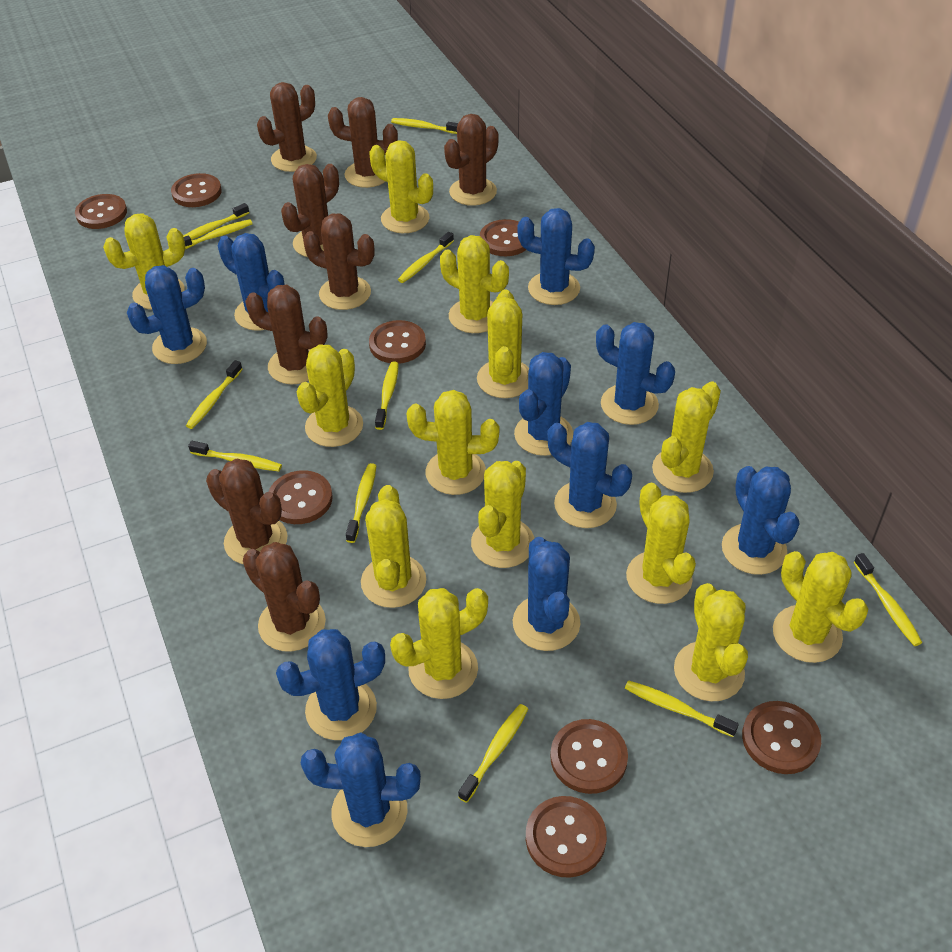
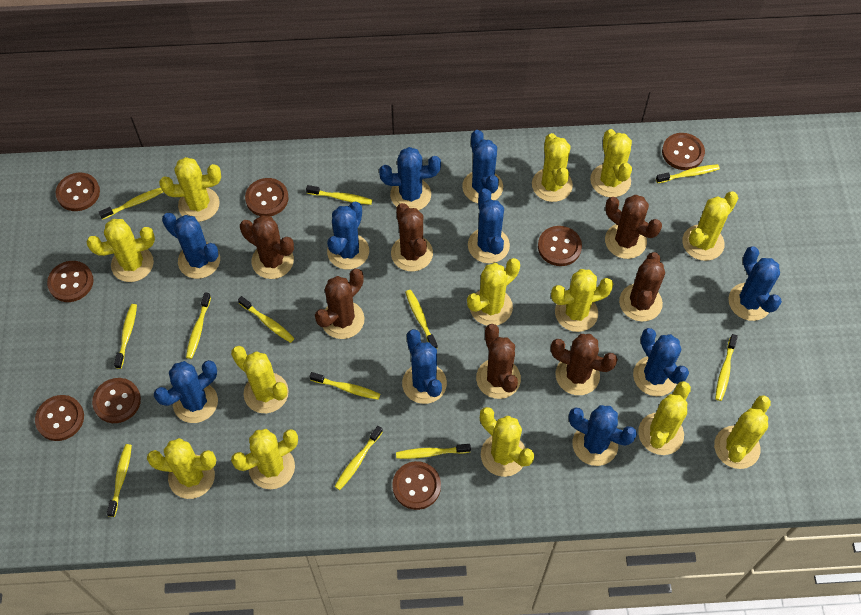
brown cactus: 8 -> 7
yellow toothbrush: 11 -> 12

